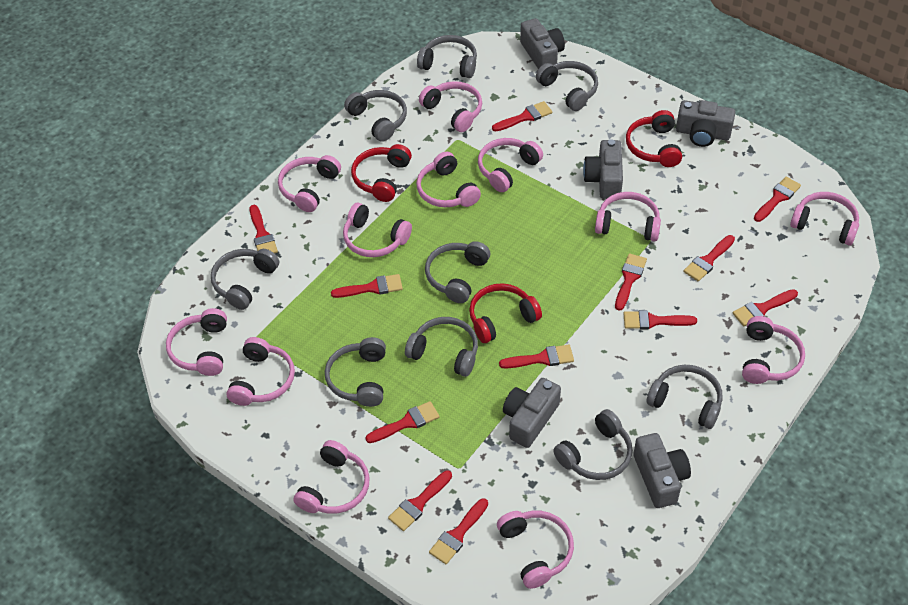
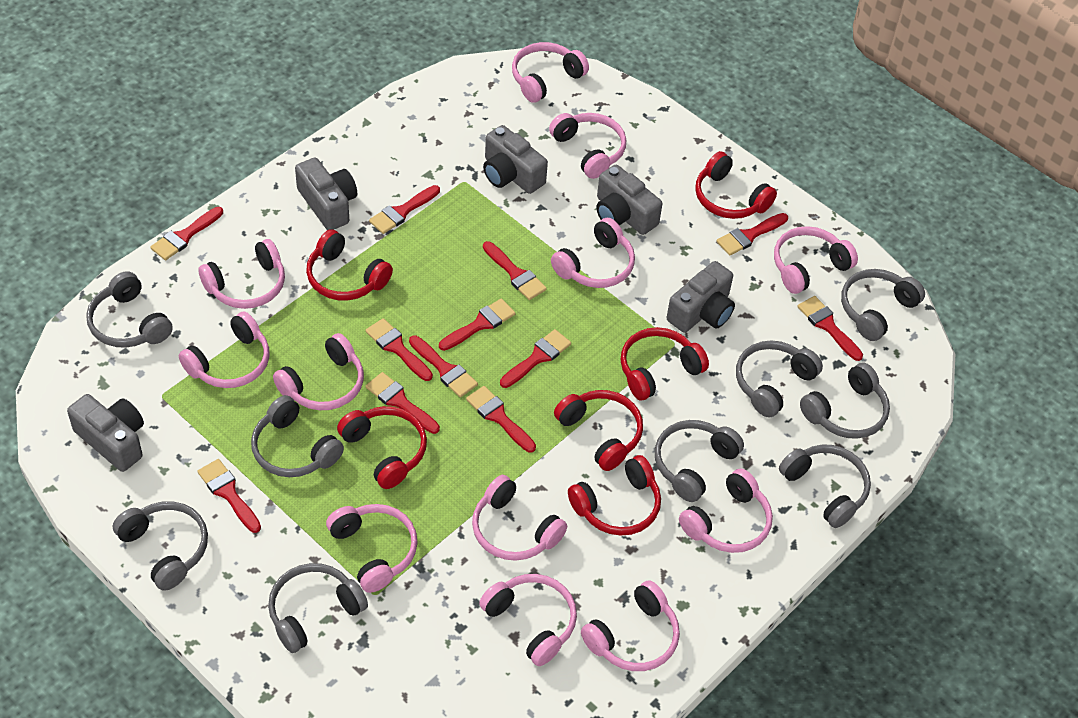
red headphones: 3 -> 6

